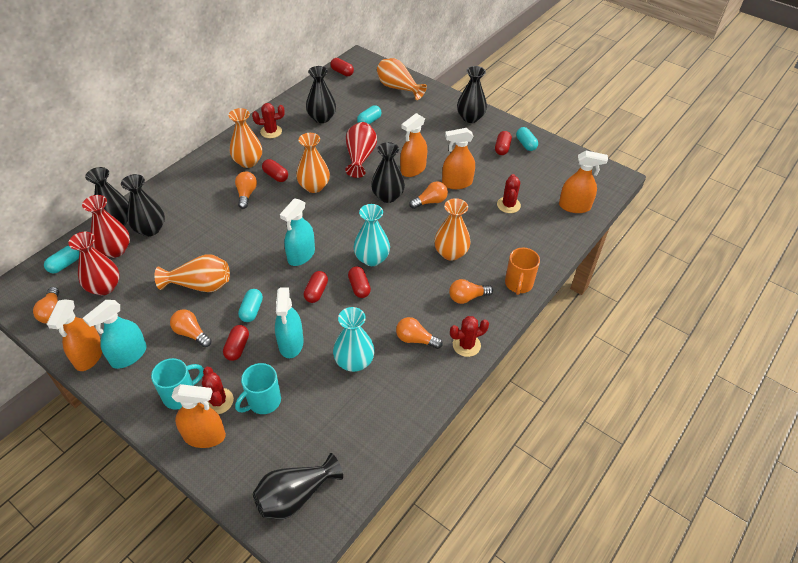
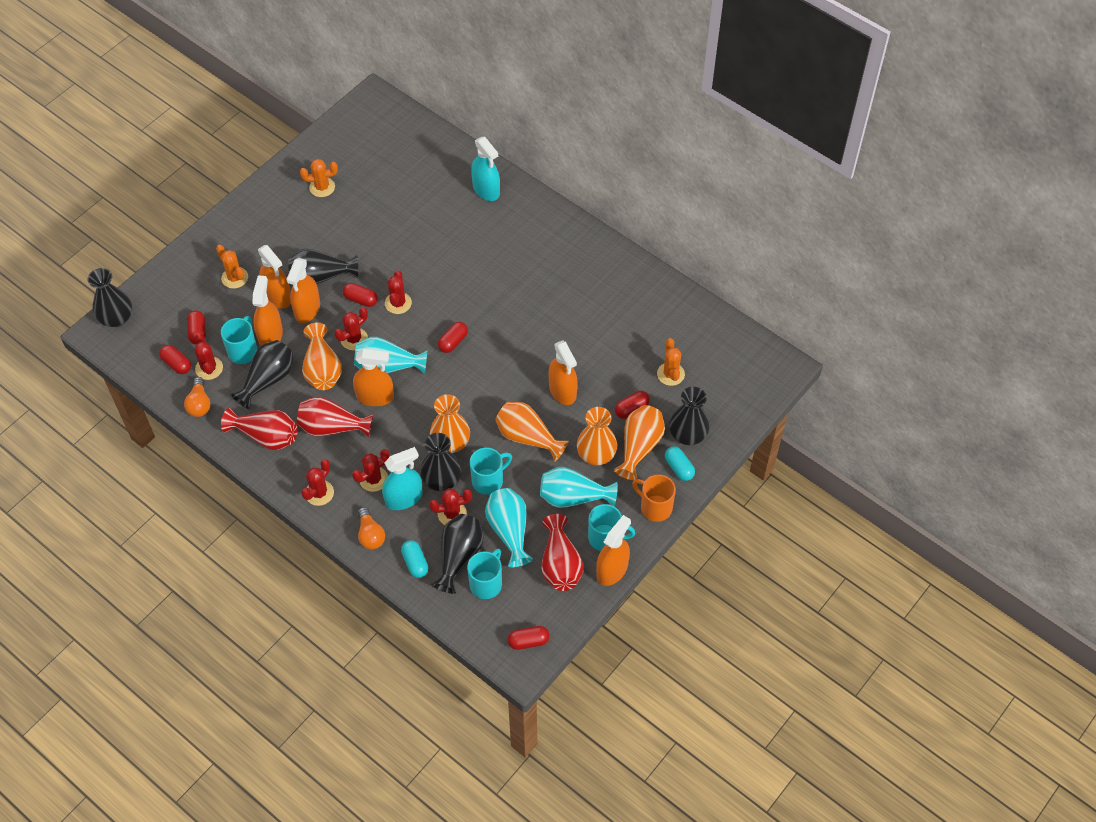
orange cactus: 0 -> 3
orange light bulb: 6 -> 2
orange spray bottle: 5 -> 6
red cactus: 4 -> 6
turquoise capsule: 4 -> 2
turquoise mug: 2 -> 4
turquoise spray bottle: 3 -> 2
turquoise vase: 2 -> 3

